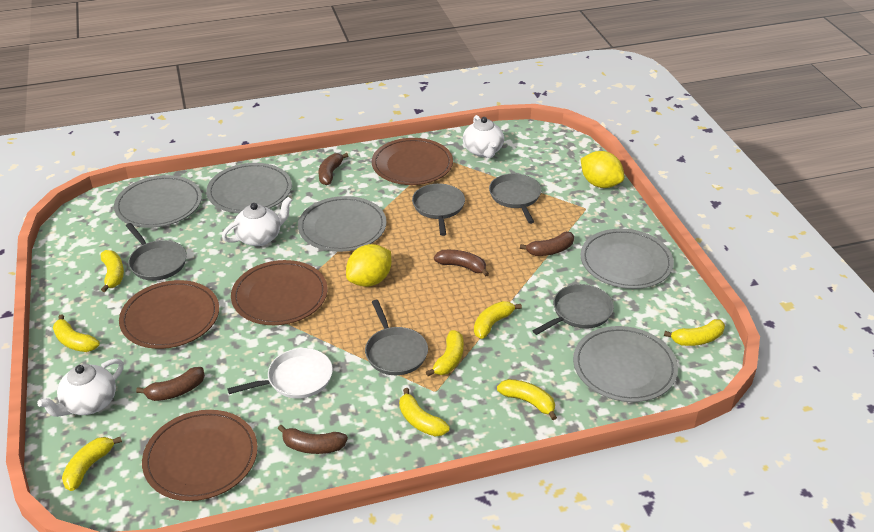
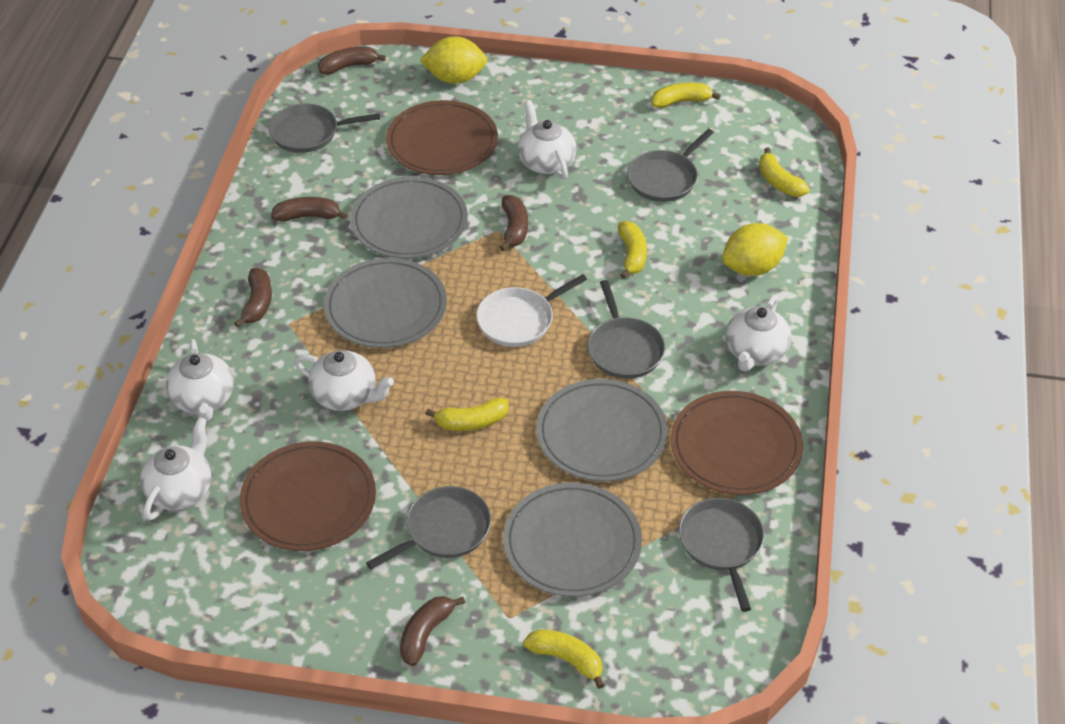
brown plate: 4 -> 3
grey plate: 5 -> 4
white teapot: 3 -> 5
yellow banana: 8 -> 5

